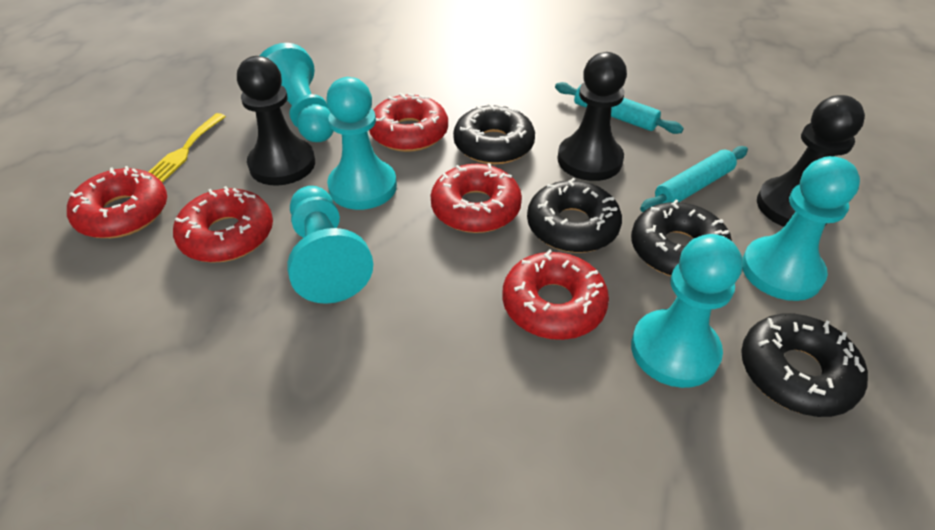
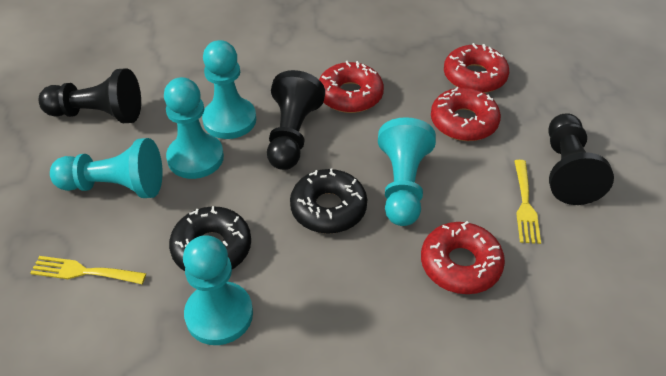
black donut: 4 -> 2
red donut: 5 -> 4
turquoise rolling pin: 2 -> 0
yellow fork: 1 -> 2

